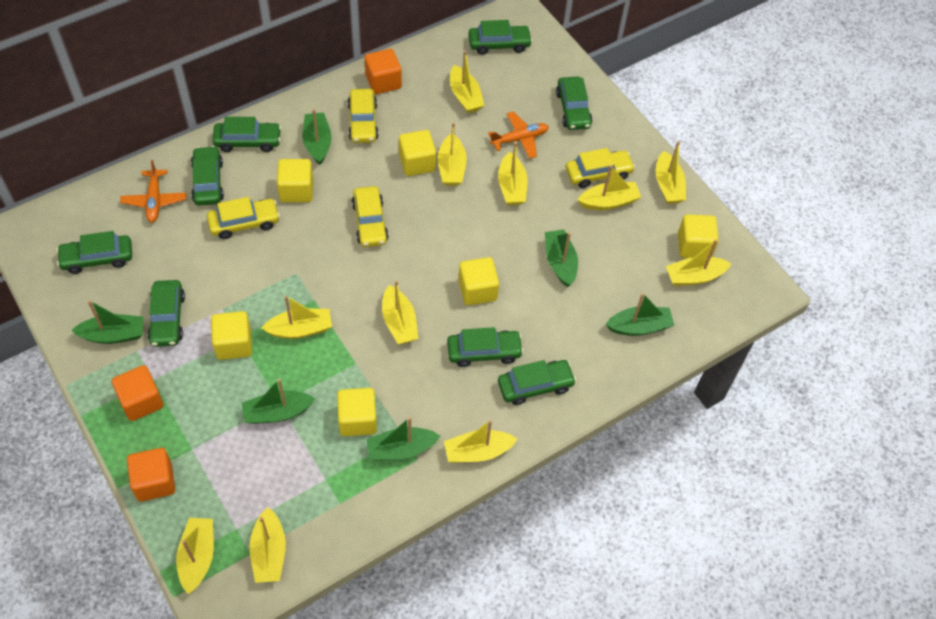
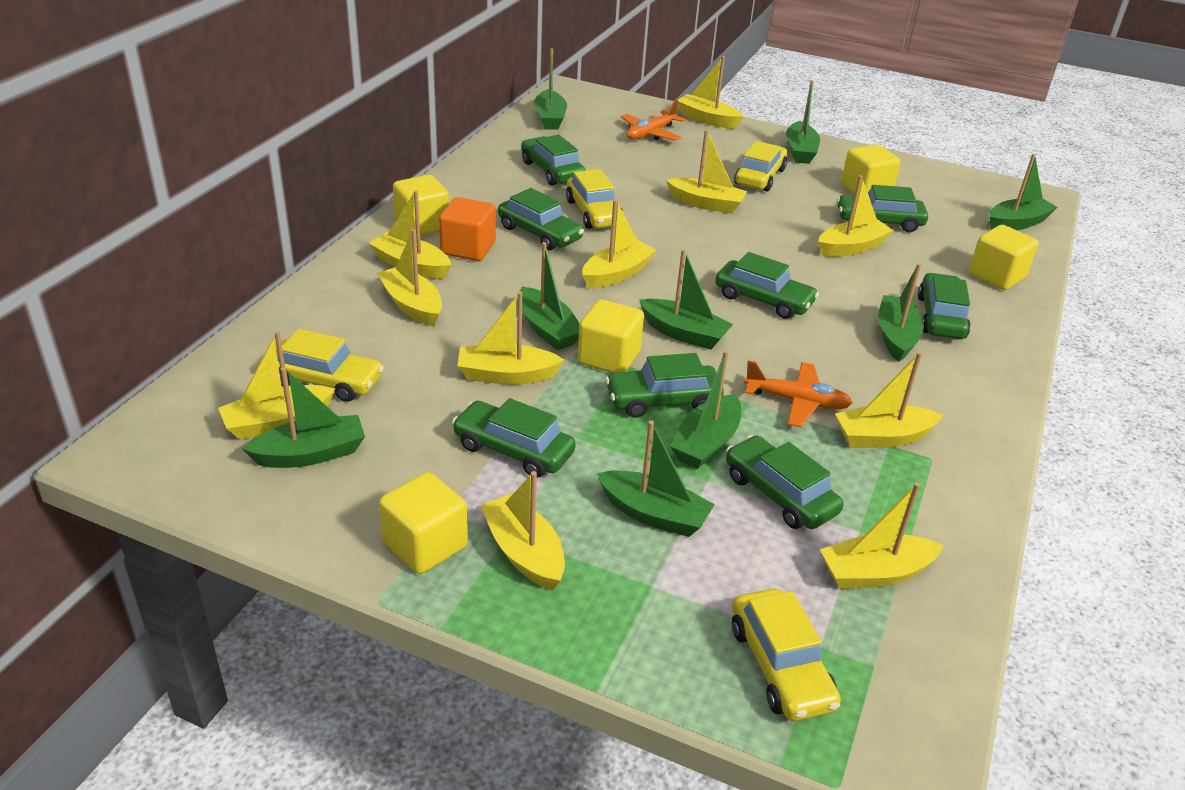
green boat: 6 -> 9
orange cube: 3 -> 1
yellow cube: 6 -> 5

